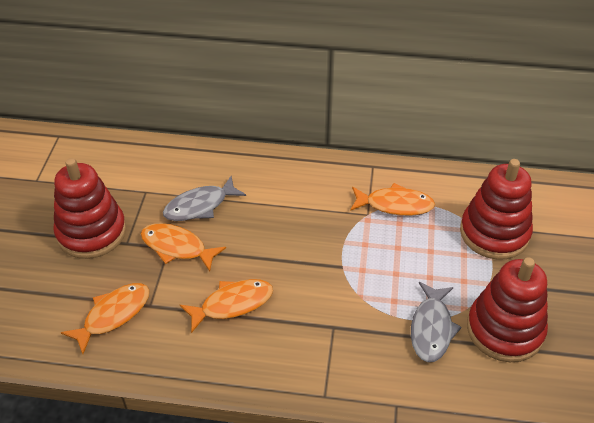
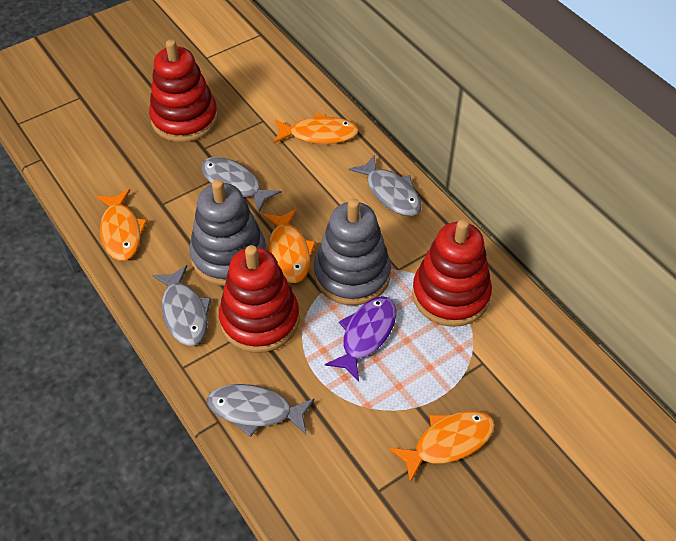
grey fish: 2 -> 4
grey stacking toy: 0 -> 2
purple fish: 0 -> 1

